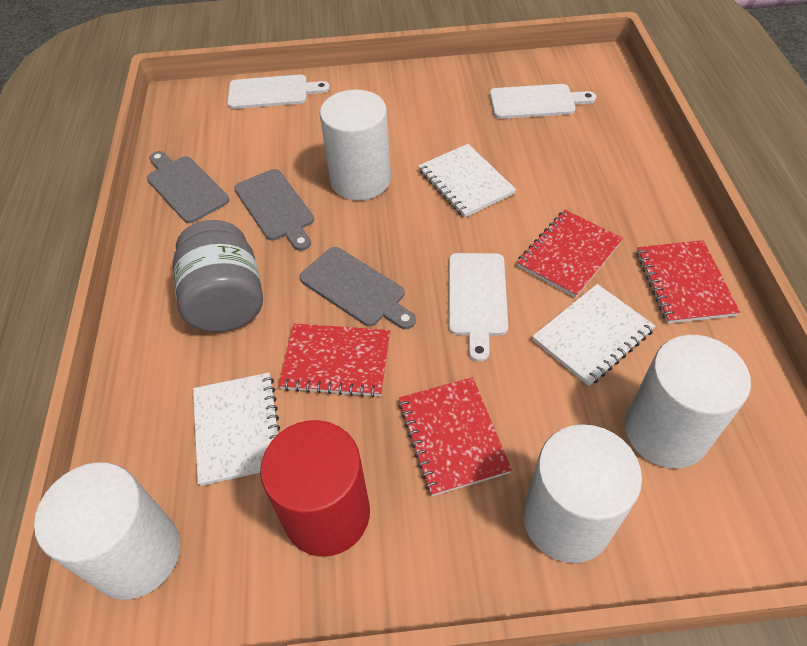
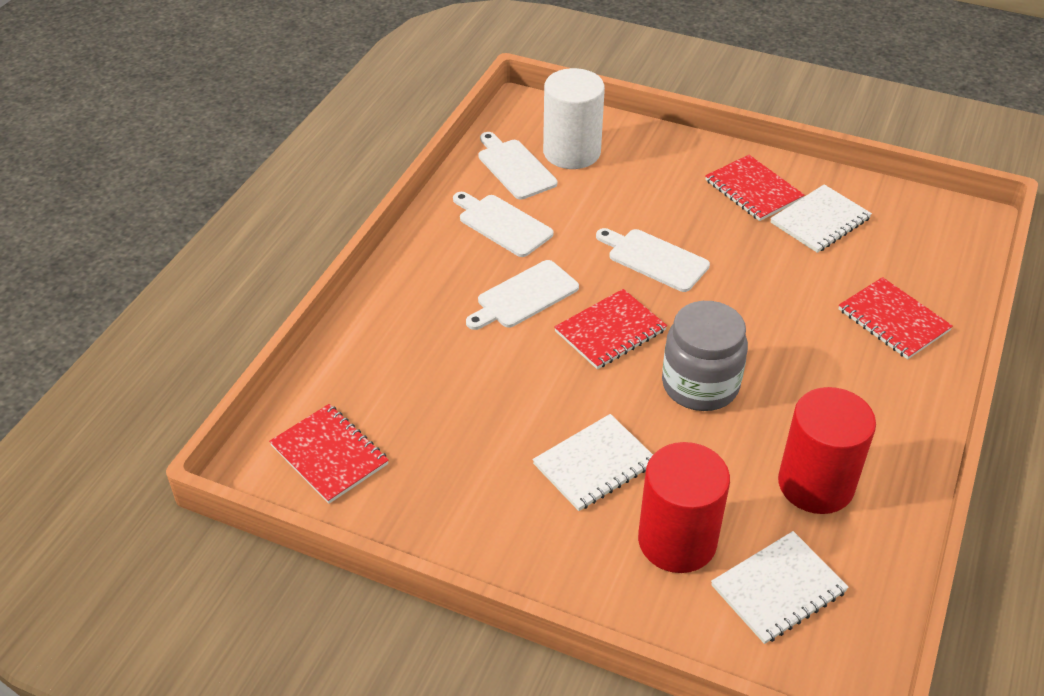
grey cutting board: 3 -> 0
red cylinder: 1 -> 2
white cutting board: 3 -> 4
white cylinder: 4 -> 1

